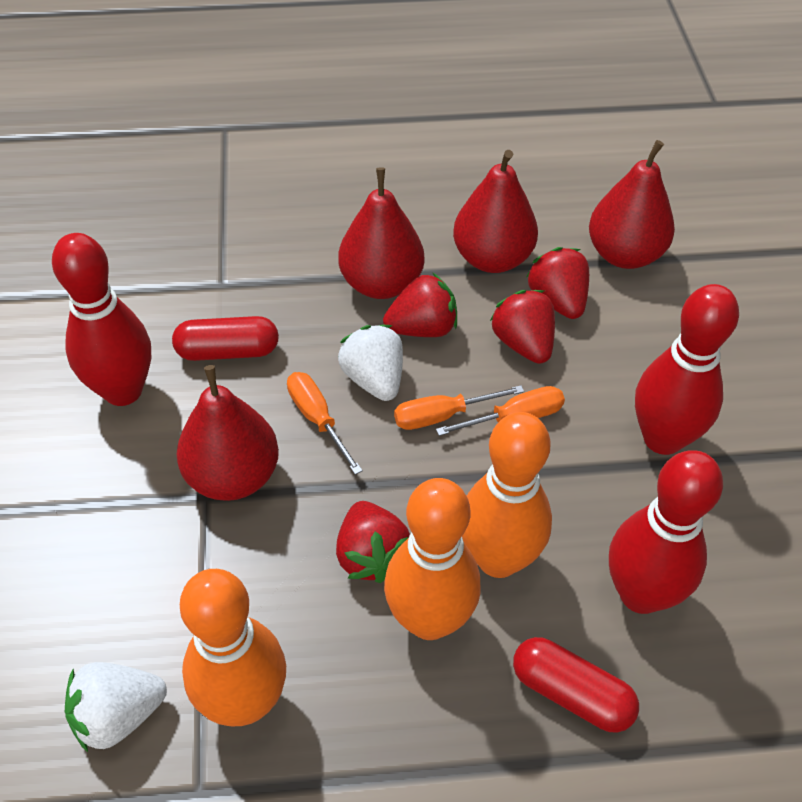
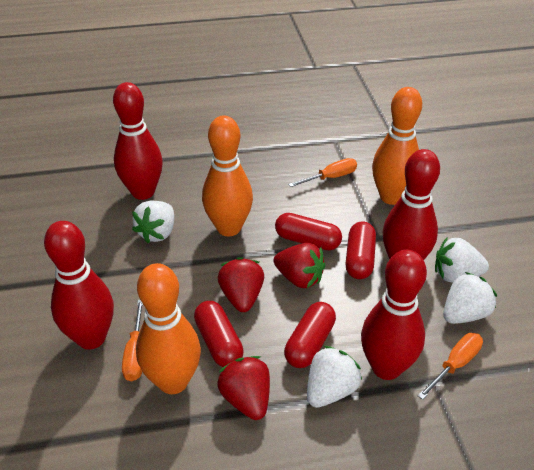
red bowling pin: 3 -> 4
red capsule: 2 -> 4
red pear: 4 -> 0
red strawberry: 4 -> 3
white strawberry: 2 -> 4

